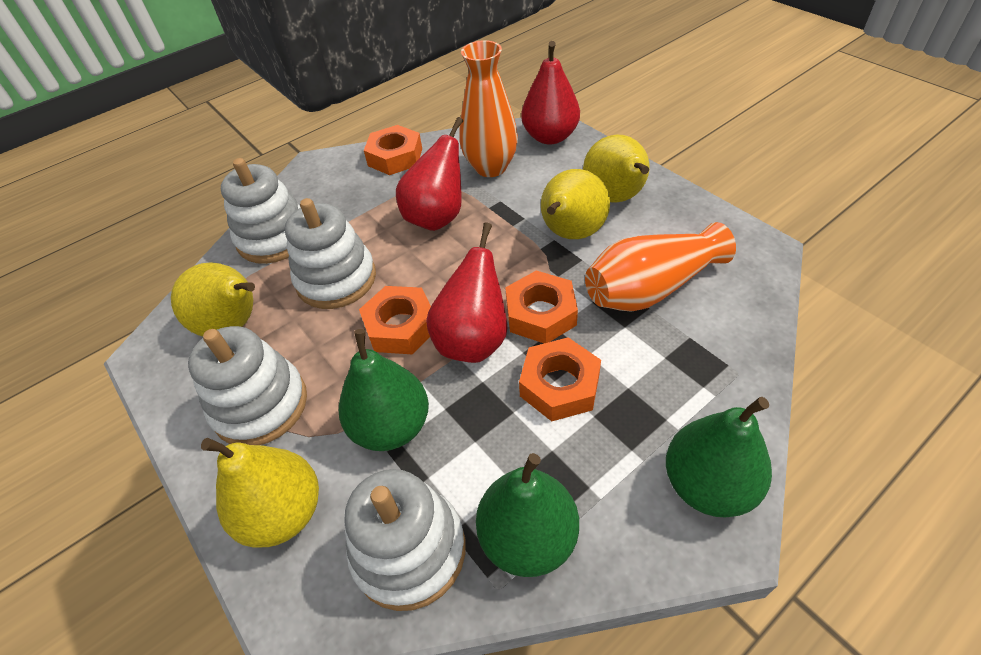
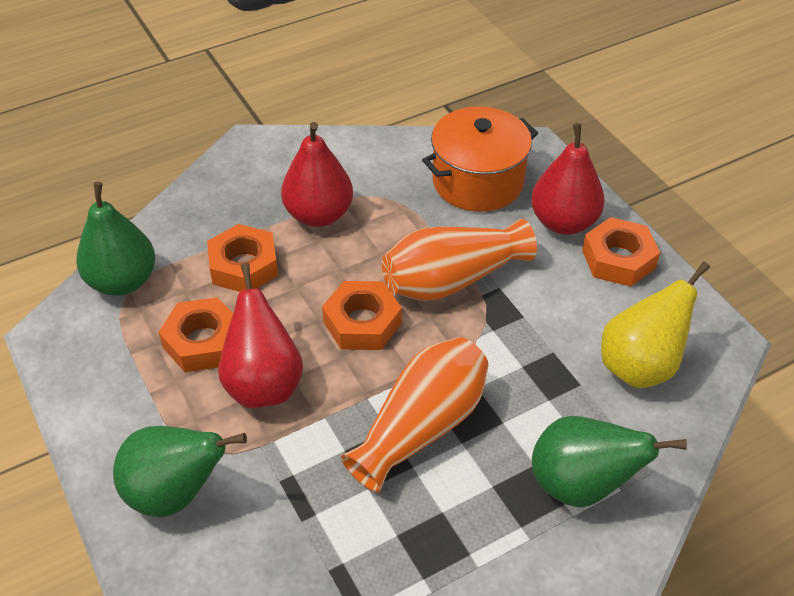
orange pot: 0 -> 1
white stacking toy: 4 -> 0
yellow pear: 4 -> 1

